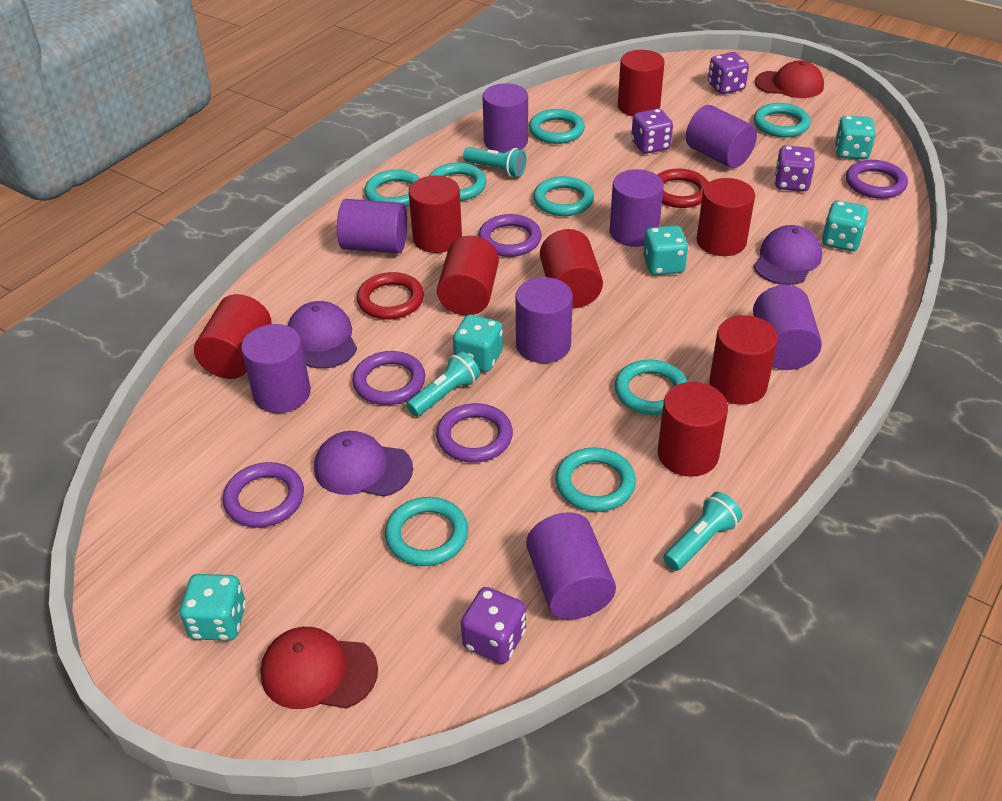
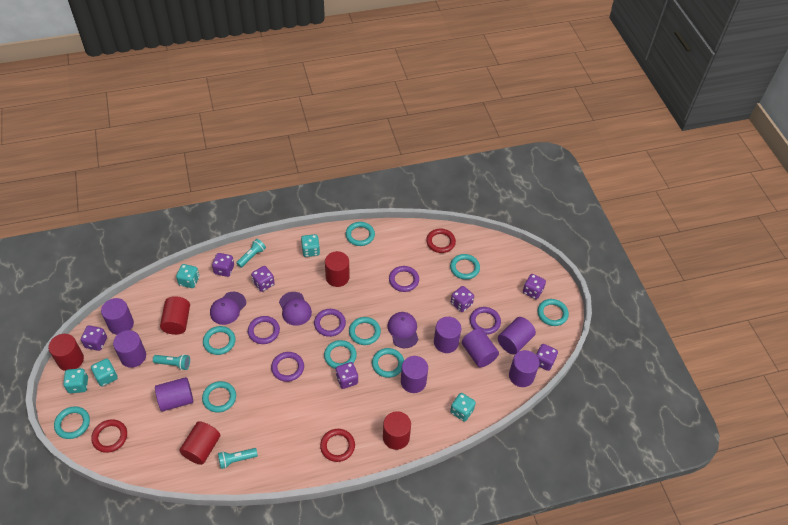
purple dice: 4 -> 7
red cap: 2 -> 0
red cylinder: 8 -> 5
red ring: 2 -> 3
turquoise ring: 8 -> 9

